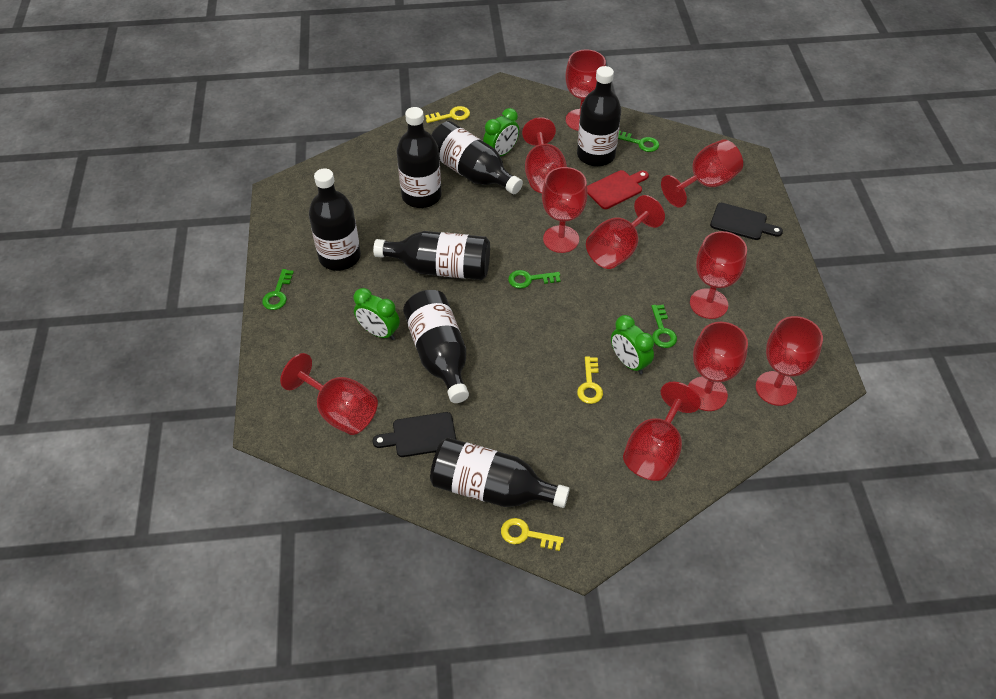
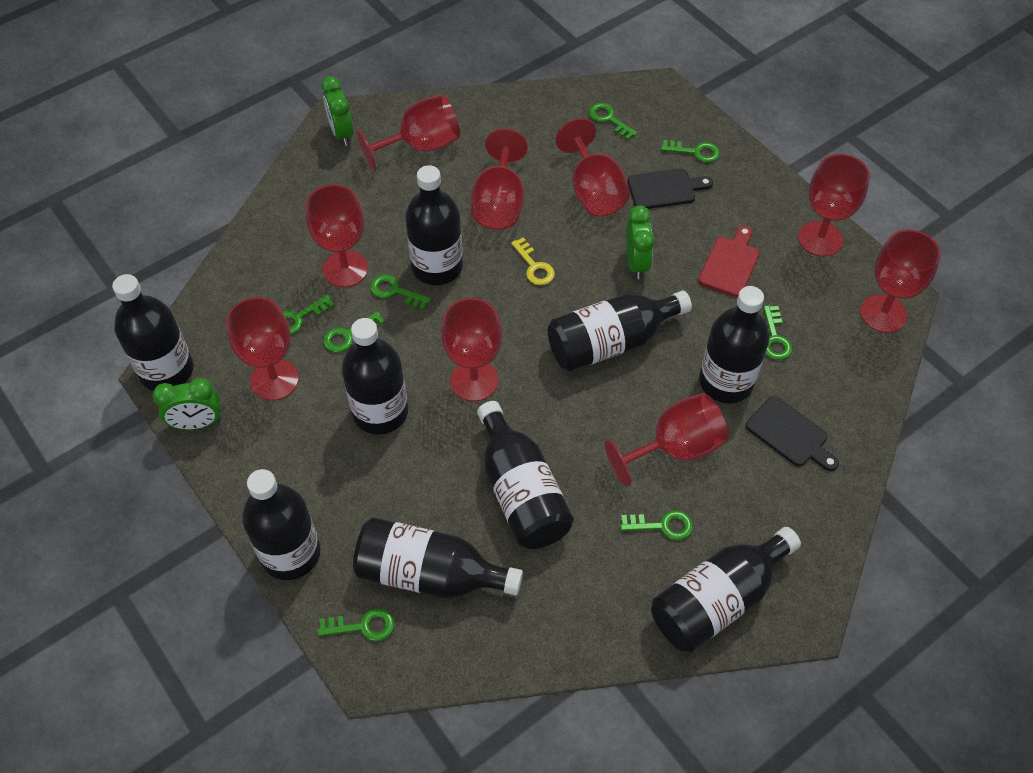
black bottle: 7 -> 9
green key: 4 -> 8
red goblet: 10 -> 9
yellow key: 3 -> 1

